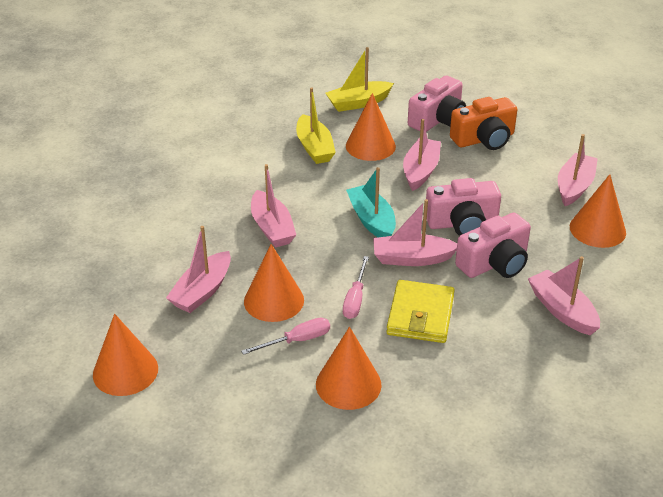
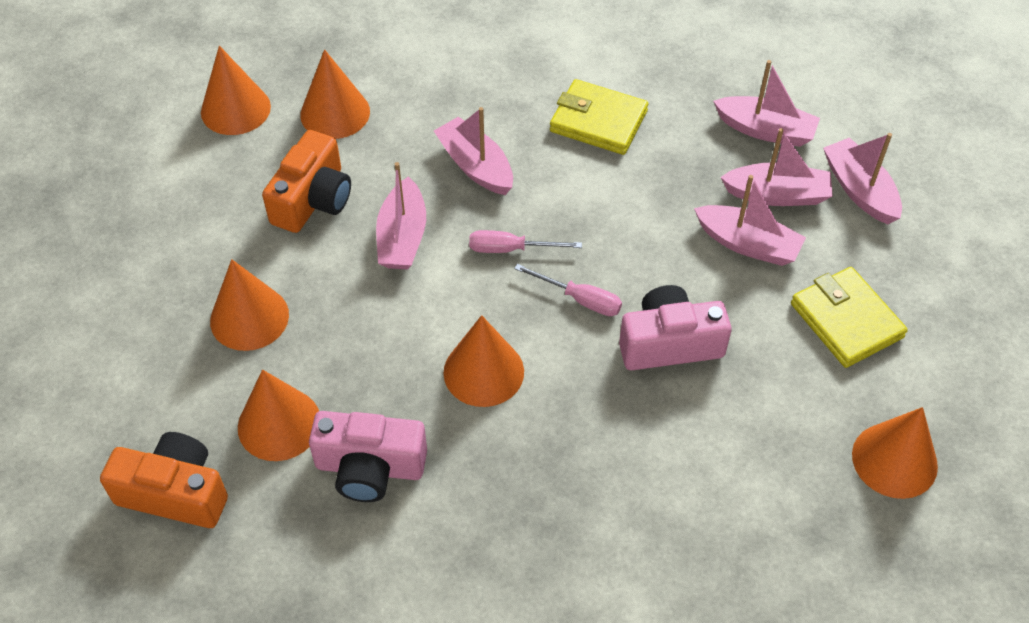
orange camera: 1 -> 2
orange cone: 5 -> 6
pink camera: 3 -> 2
turquoise boat: 1 -> 0
yellow boat: 2 -> 0
yellow wallet: 1 -> 2

